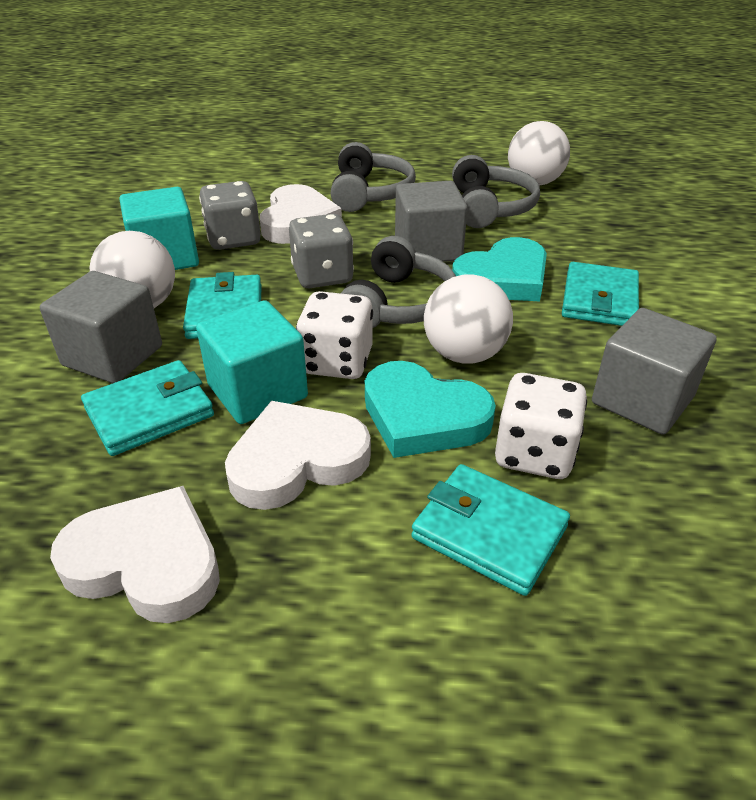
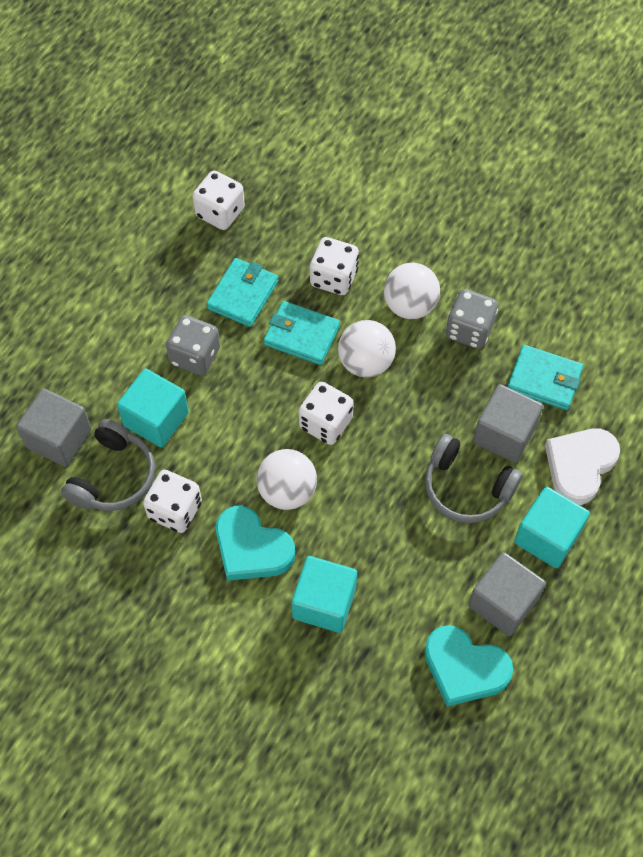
grey headphones: 3 -> 2
turquoise cube: 2 -> 3
turquoise wallet: 4 -> 3
white dice: 2 -> 4
white heart: 3 -> 1

